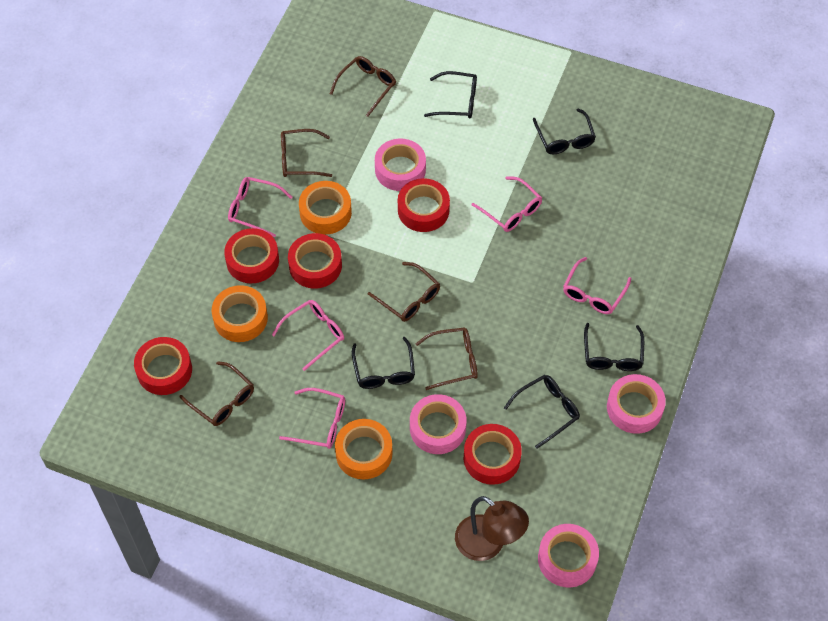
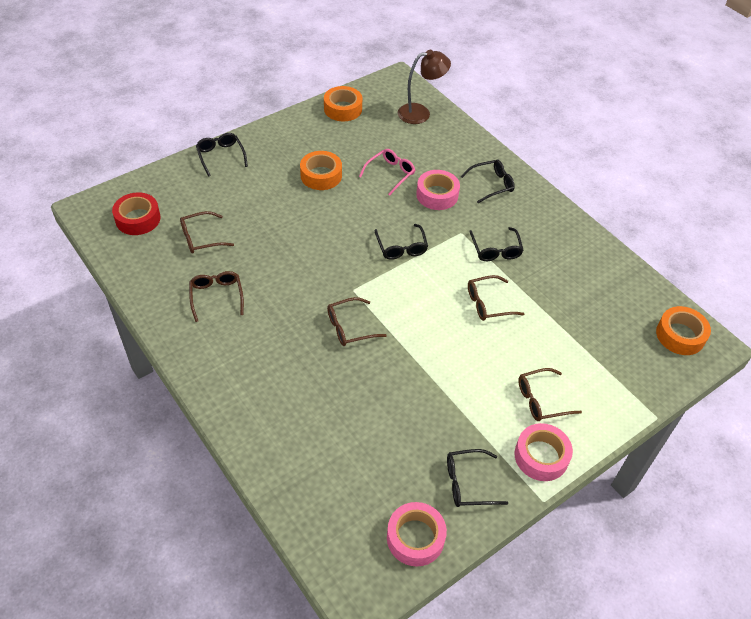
pink glasses: 5 -> 1
pink tape: 4 -> 3
red tape: 5 -> 1

